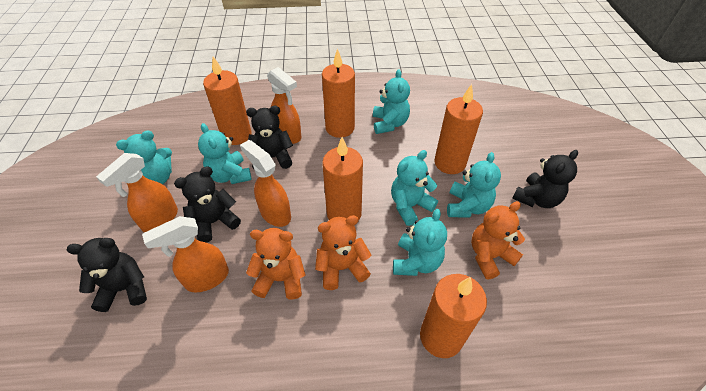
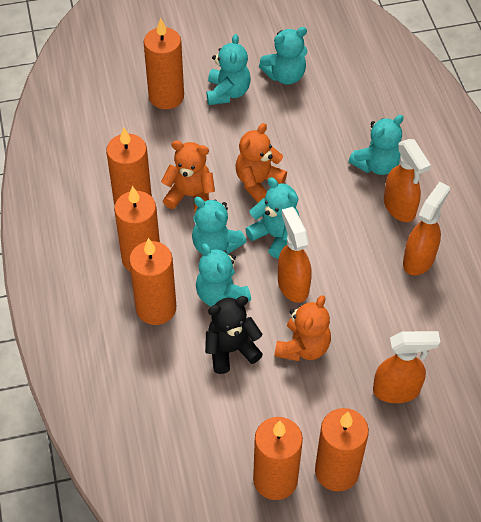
black teddy bear: 4 -> 1
orange candle: 5 -> 6

